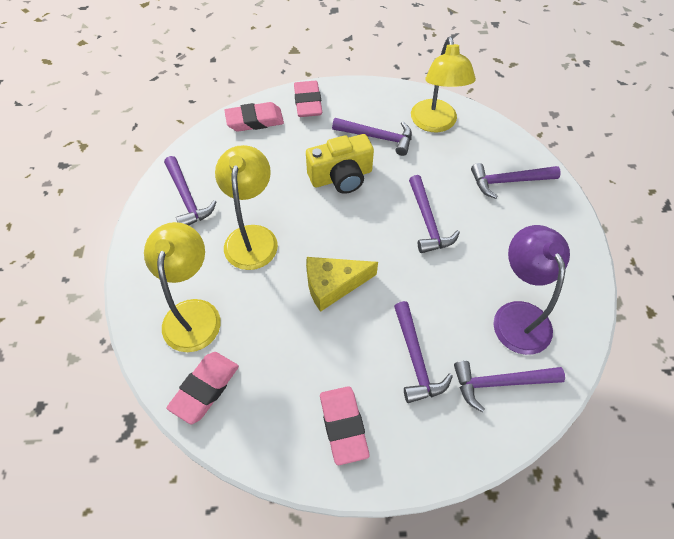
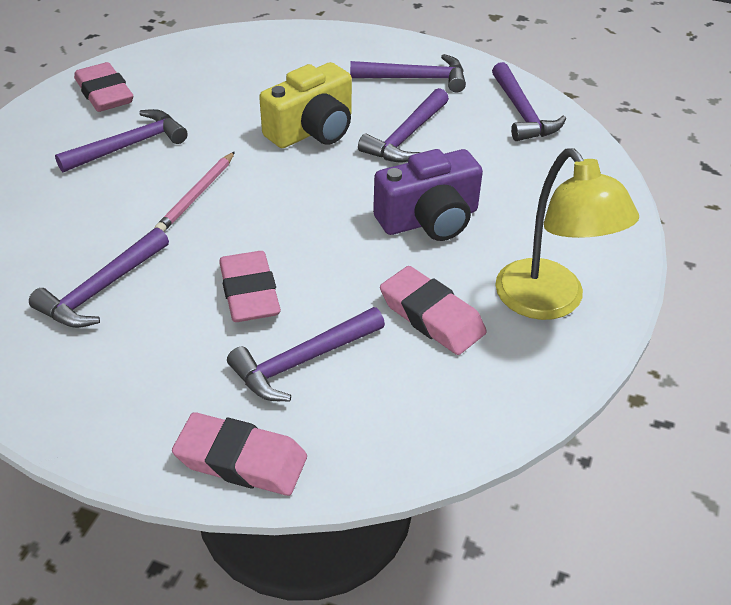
pink pencil: 0 -> 1
purple camera: 0 -> 1
purple lamp: 1 -> 0
yellow cheese: 1 -> 0
yellow lamp: 3 -> 1

